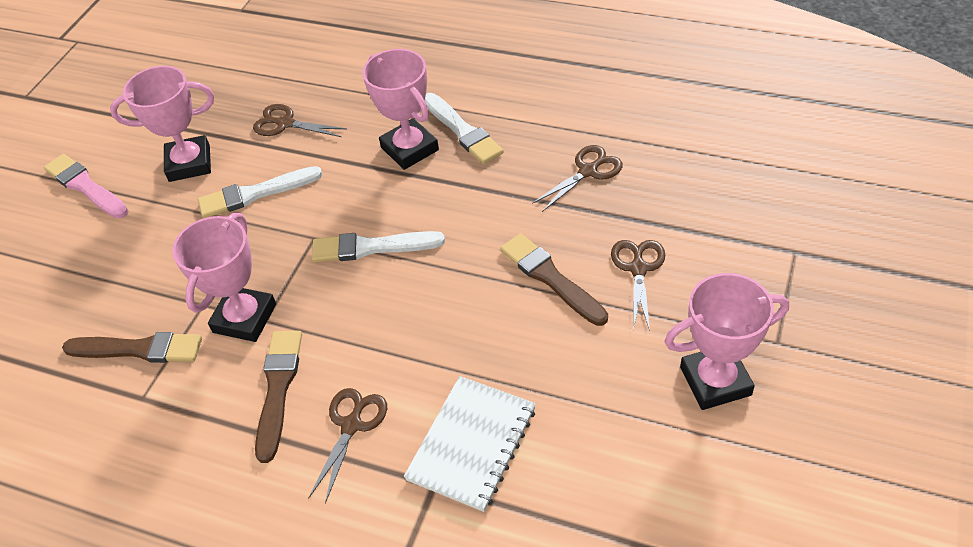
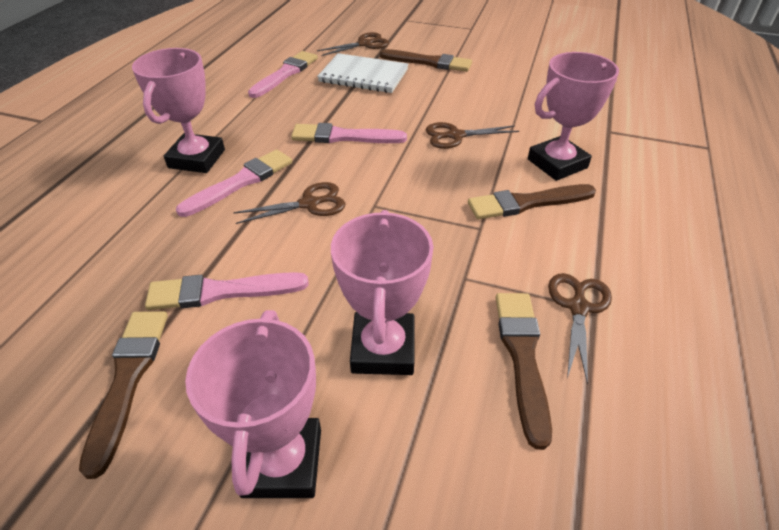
brown brush: 3 -> 4
pink brush: 1 -> 4
white brush: 3 -> 0

